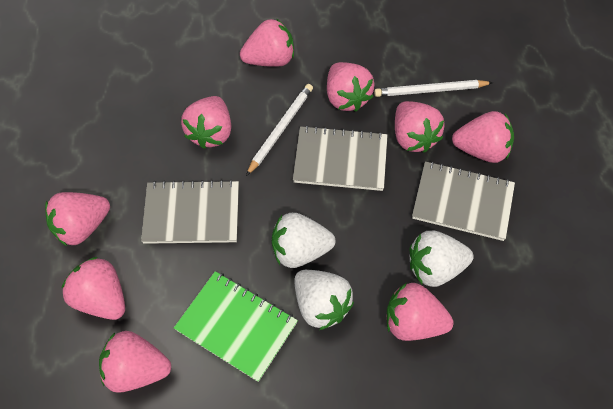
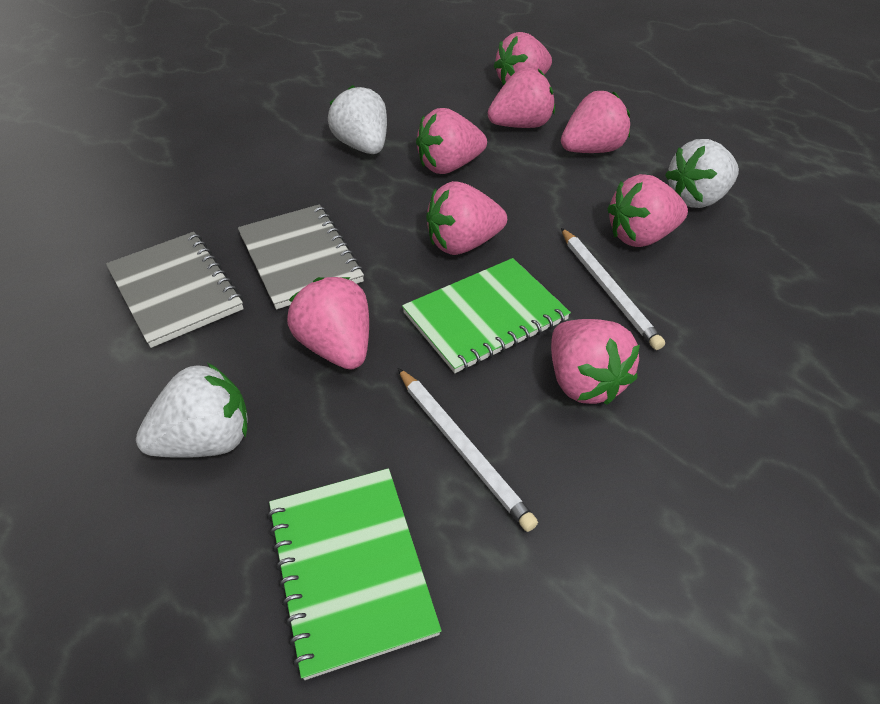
green notebook: 1 -> 2
grey notebook: 3 -> 2
pink strawberry: 9 -> 8

